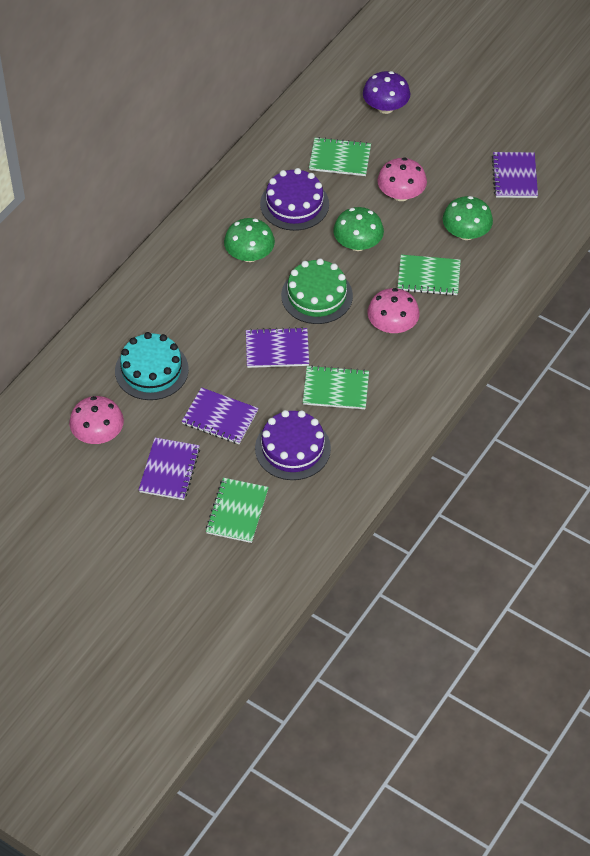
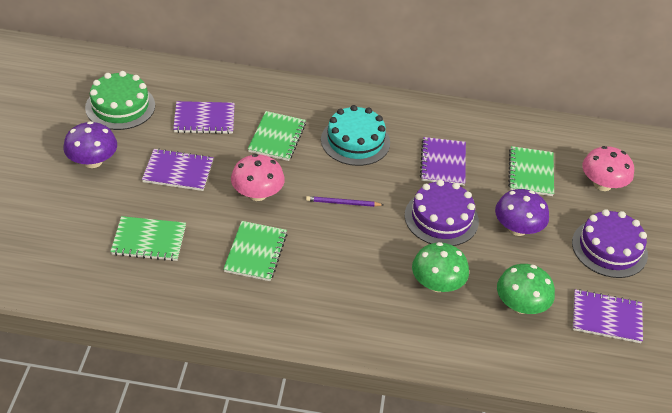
green mushroom: 3 -> 2
pink mushroom: 3 -> 2
purple mushroom: 1 -> 2
purple pencil: 0 -> 1

